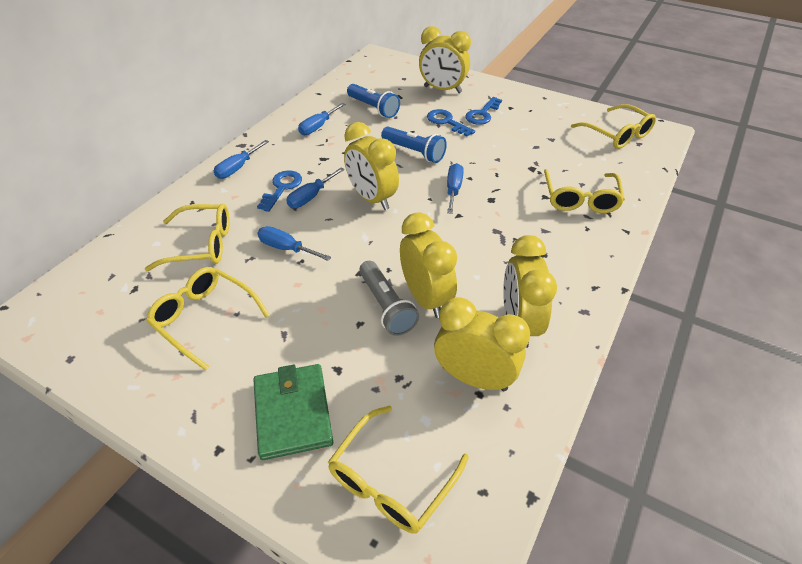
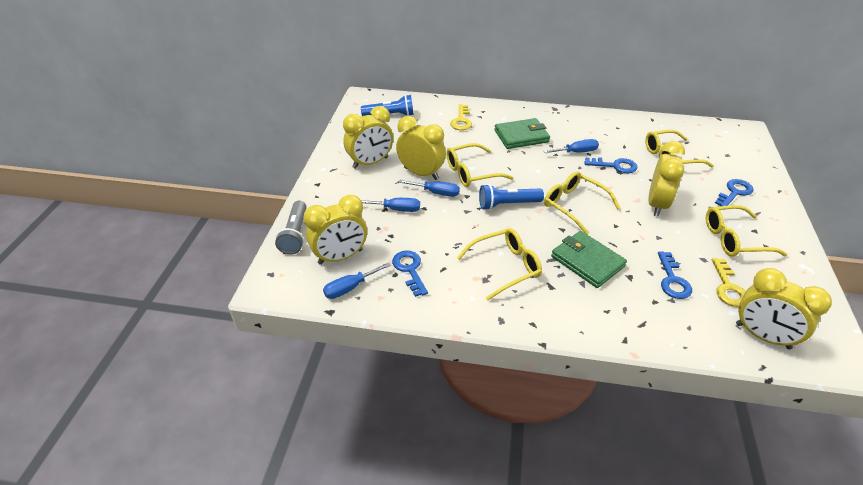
blue key: 3 -> 4
blue screwdriver: 5 -> 4
green wallet: 1 -> 2
yellow key: 0 -> 2

